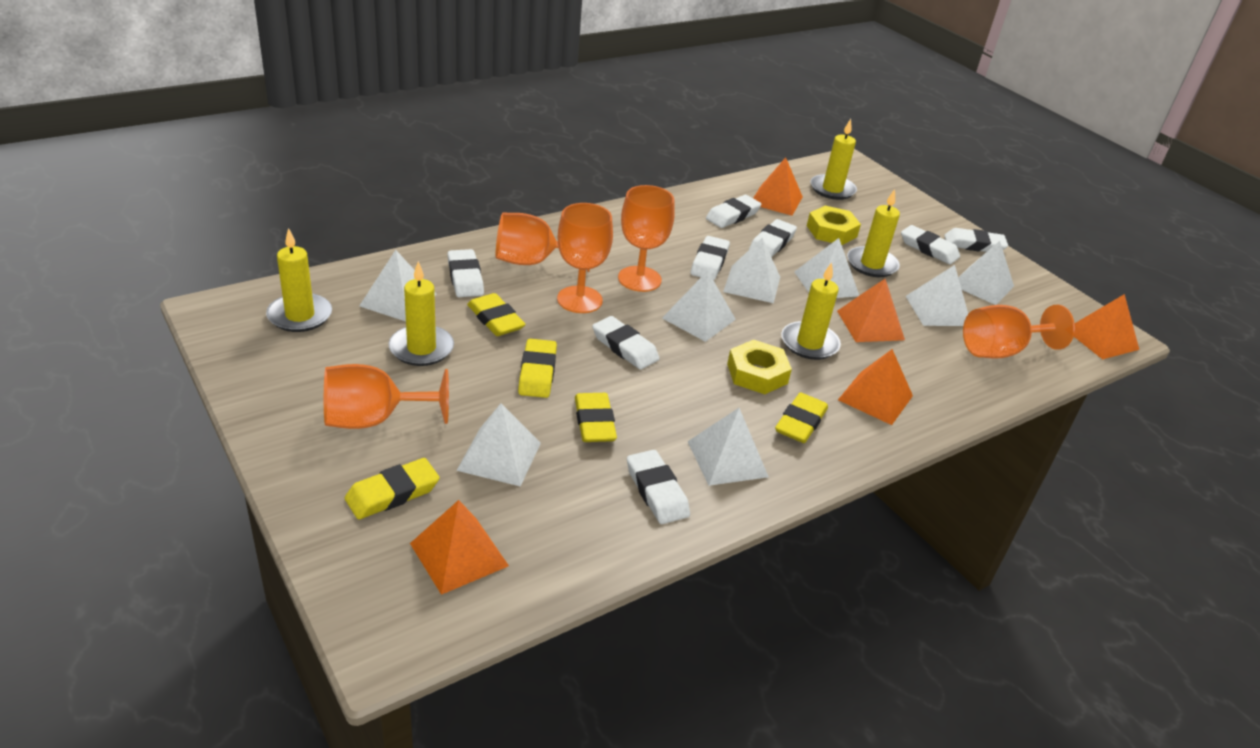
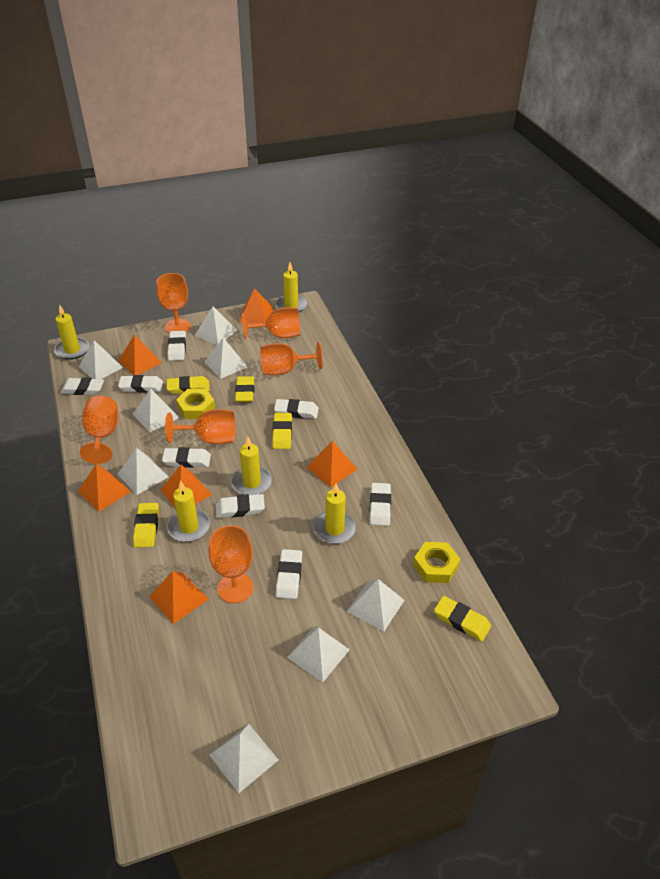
orange goblet: 5 -> 6
orange pyramid: 5 -> 6

